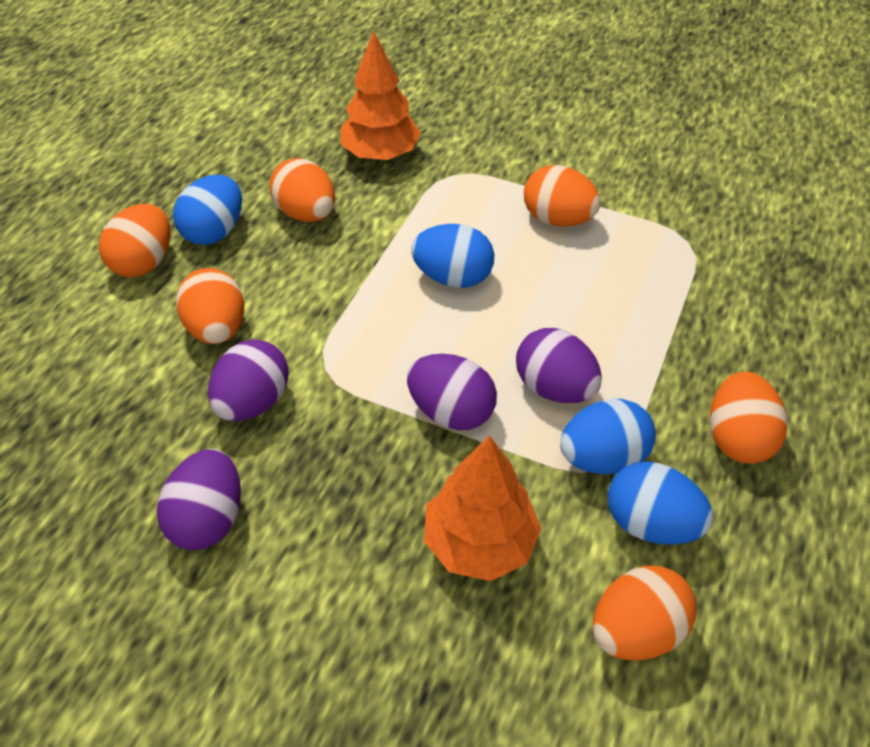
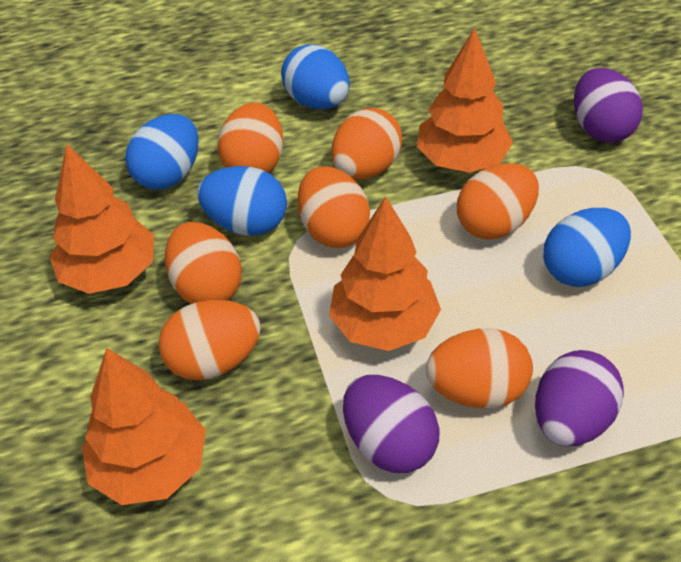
orange egg: 6 -> 7
orange tree: 2 -> 4
purple egg: 4 -> 3

